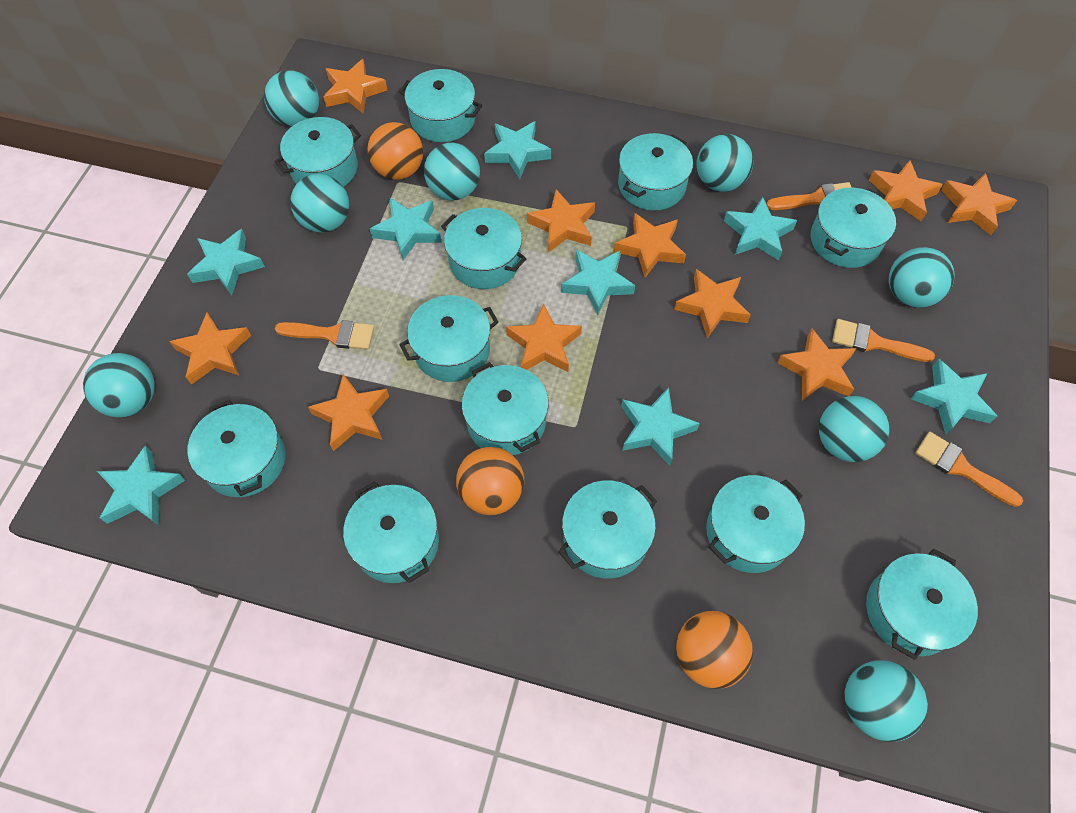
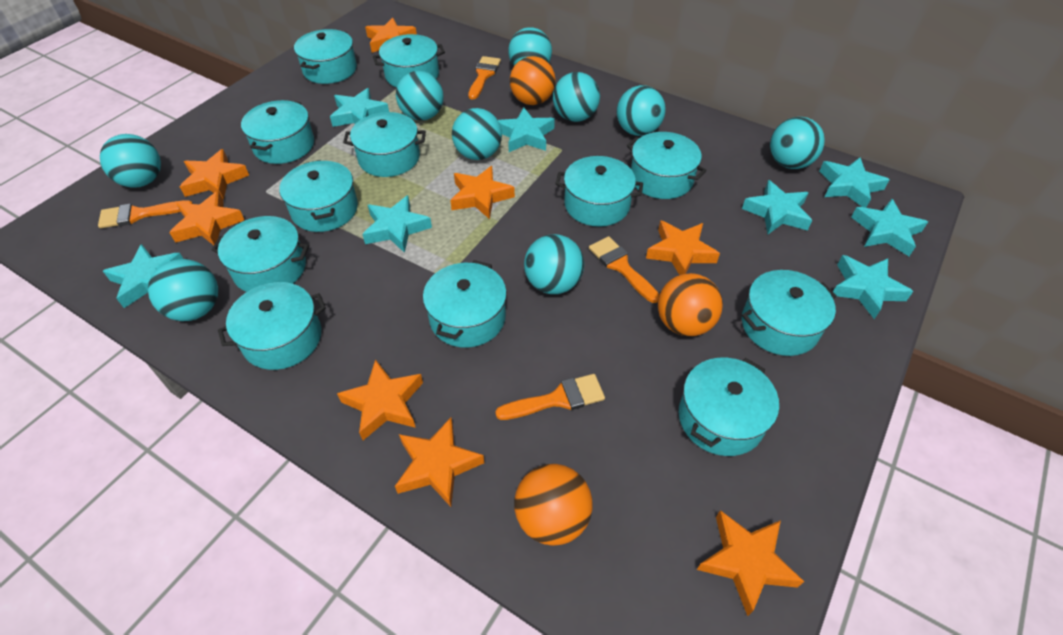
orange star: 10 -> 8
turquoise ball: 8 -> 9

